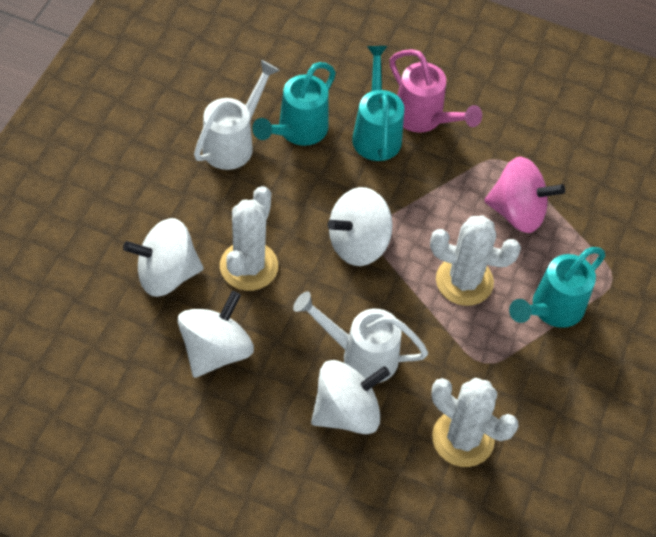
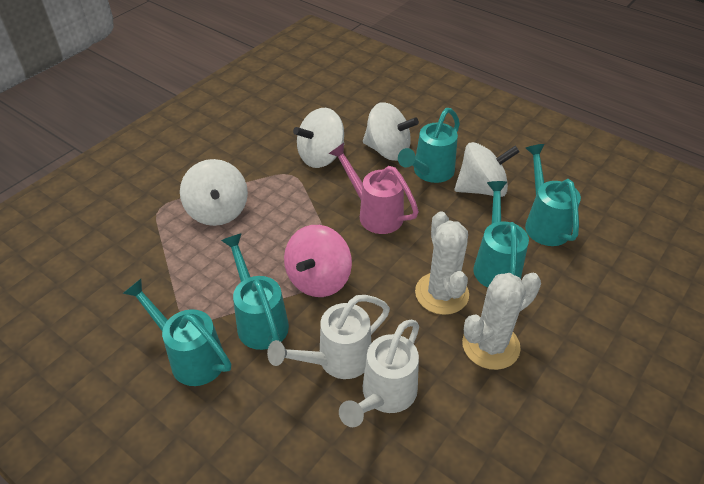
turquoise watering can: 3 -> 5
white cactus: 3 -> 2

